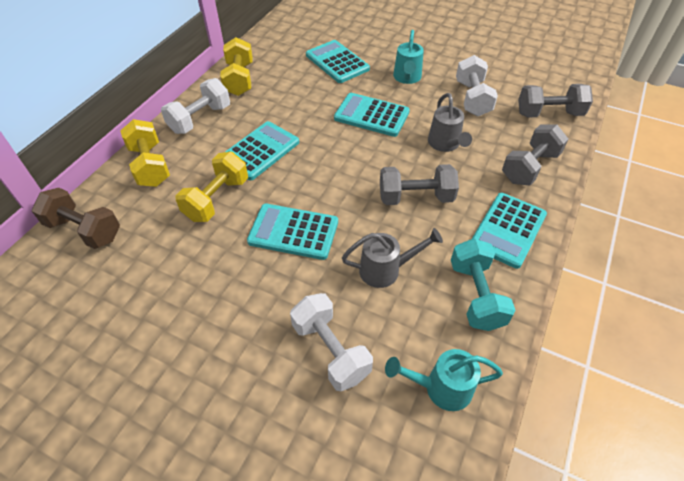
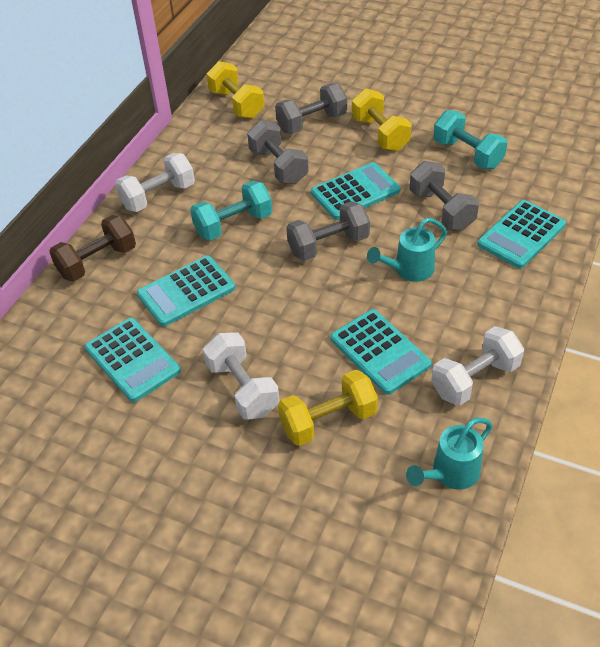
grey dumbbell: 3 -> 4
grey watering can: 2 -> 0
turquoise dumbbell: 1 -> 2

